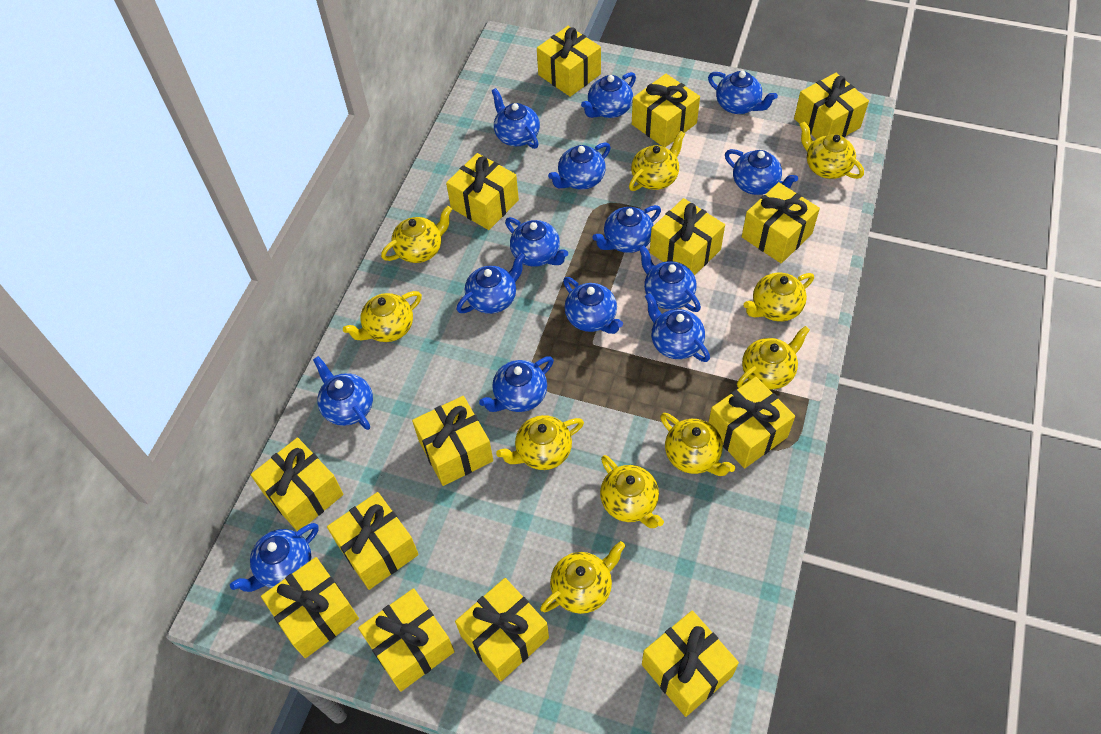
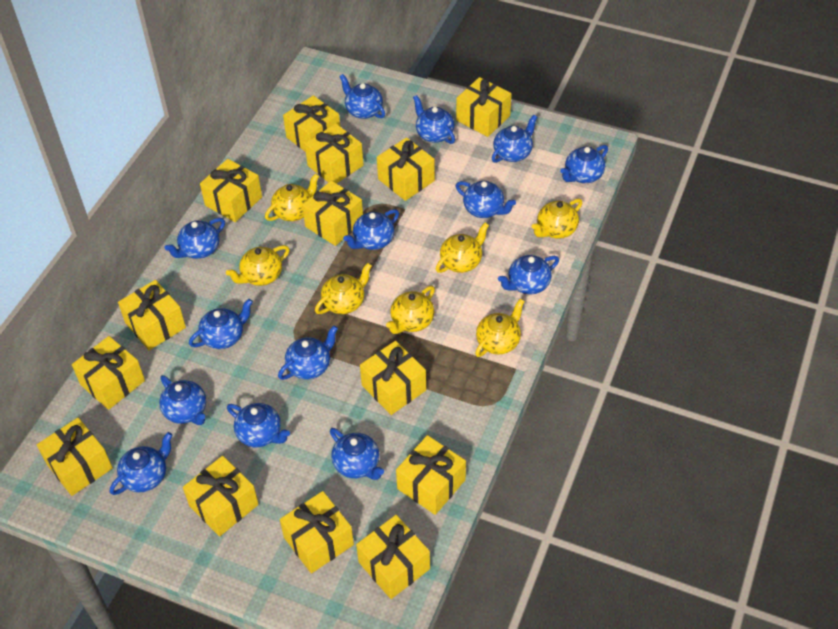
yellow teapot: 10 -> 7

